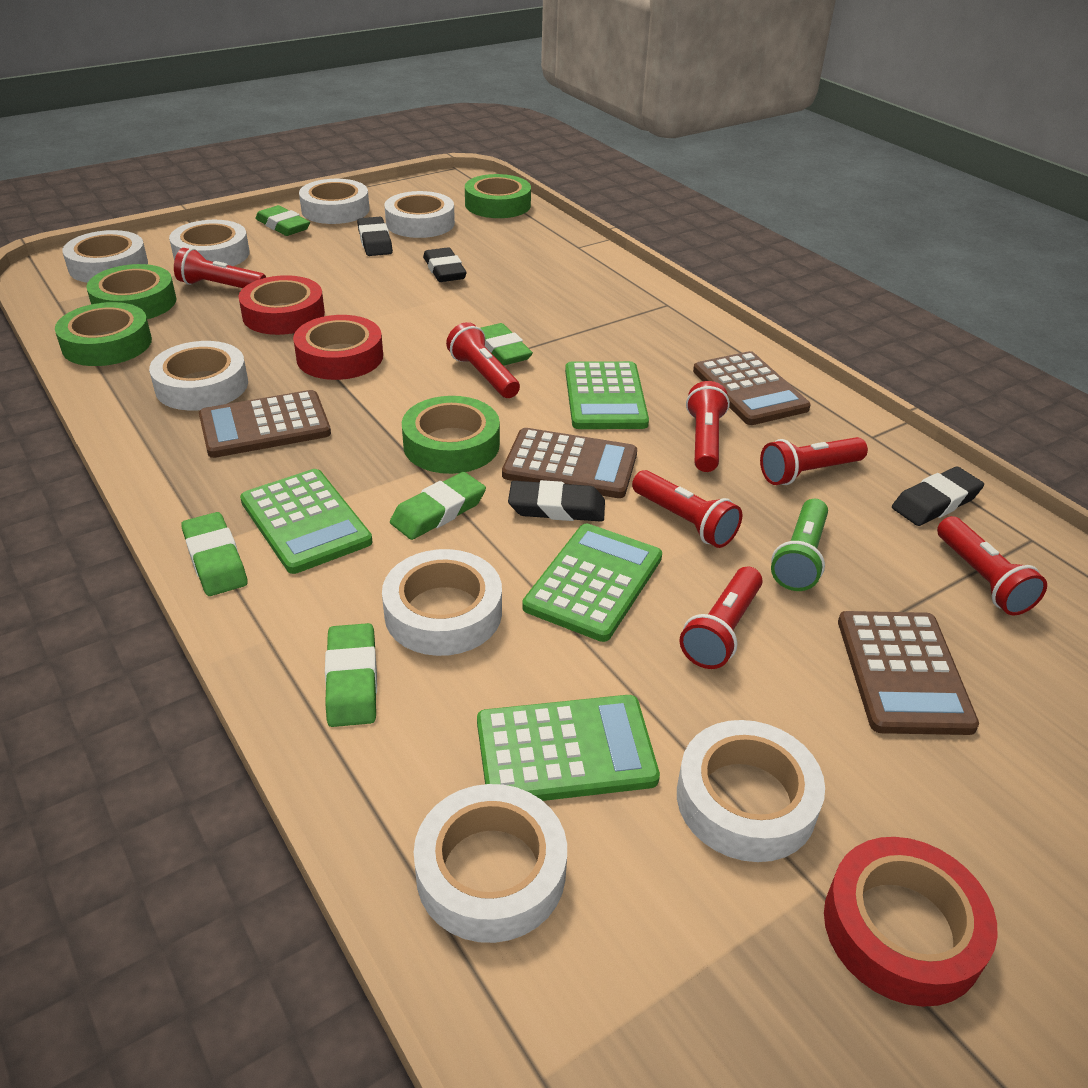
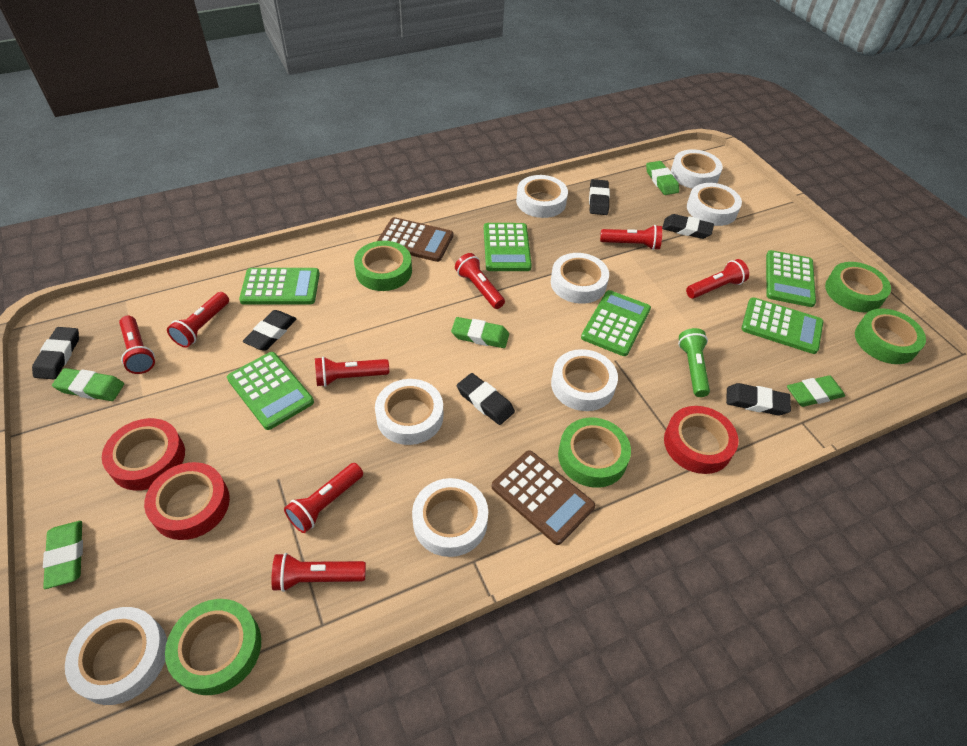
black eraser: 4 -> 6
brown calculator: 4 -> 2
green calculator: 4 -> 6
green tape: 4 -> 5
red flashlight: 7 -> 8

